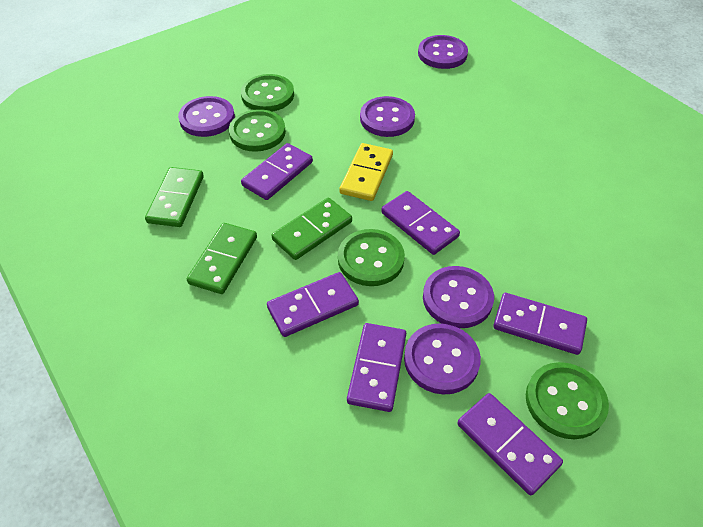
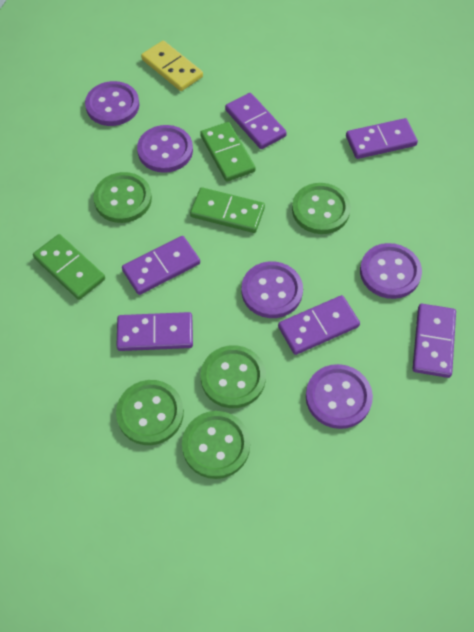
green button: 4 -> 5

